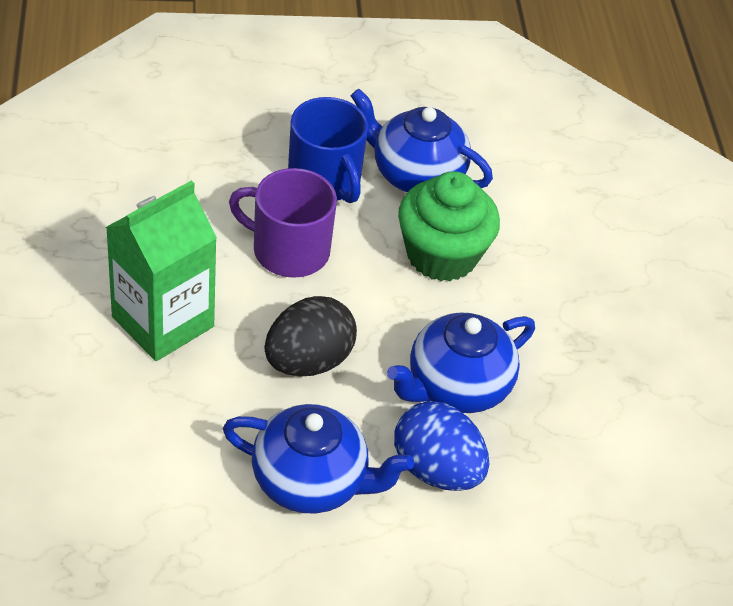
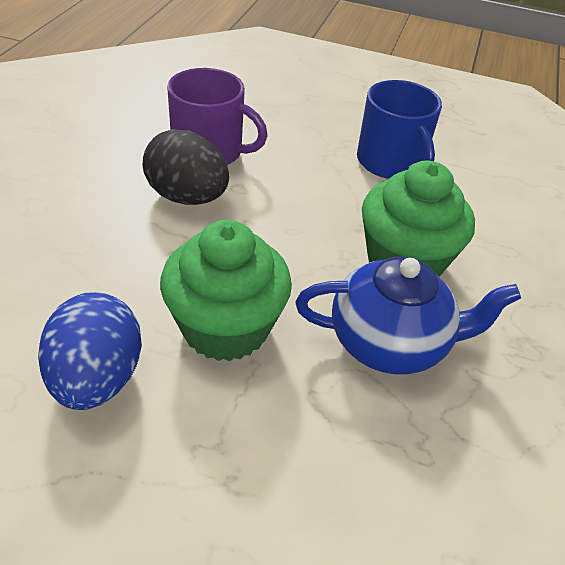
blue teapot: 3 -> 1
green carton: 1 -> 0
green cupcake: 1 -> 2

